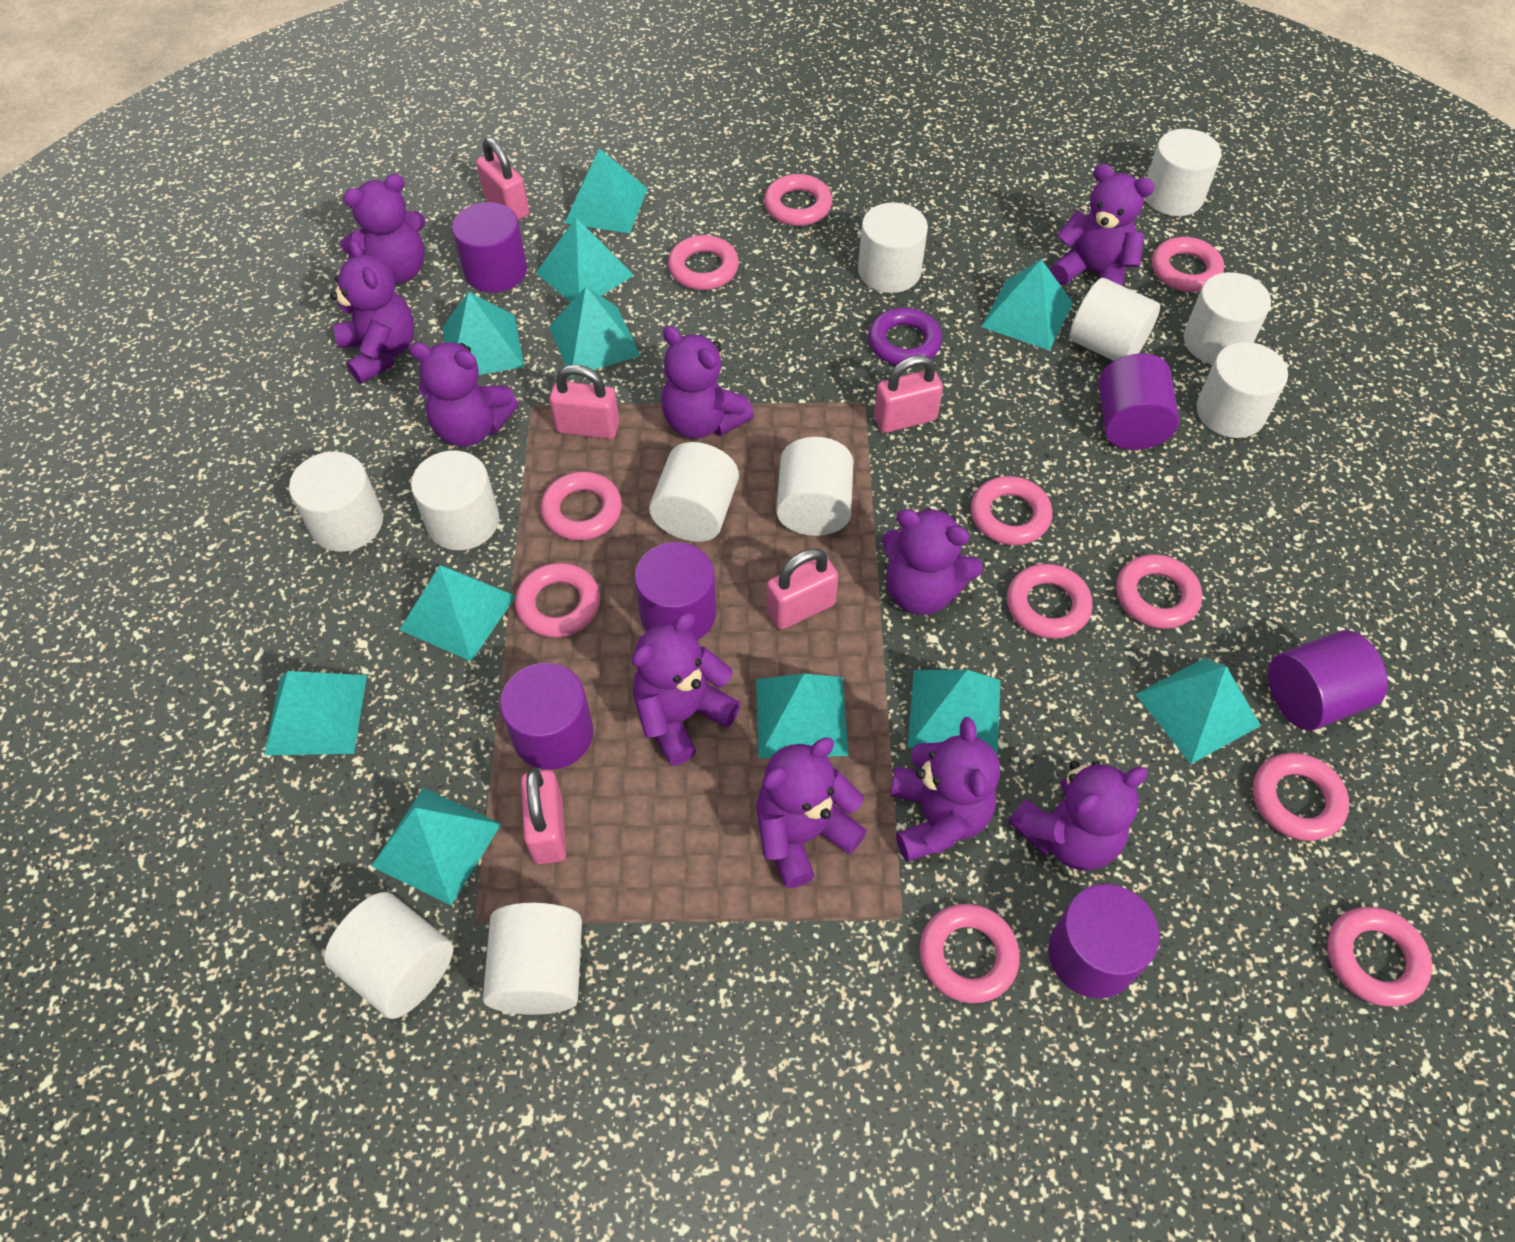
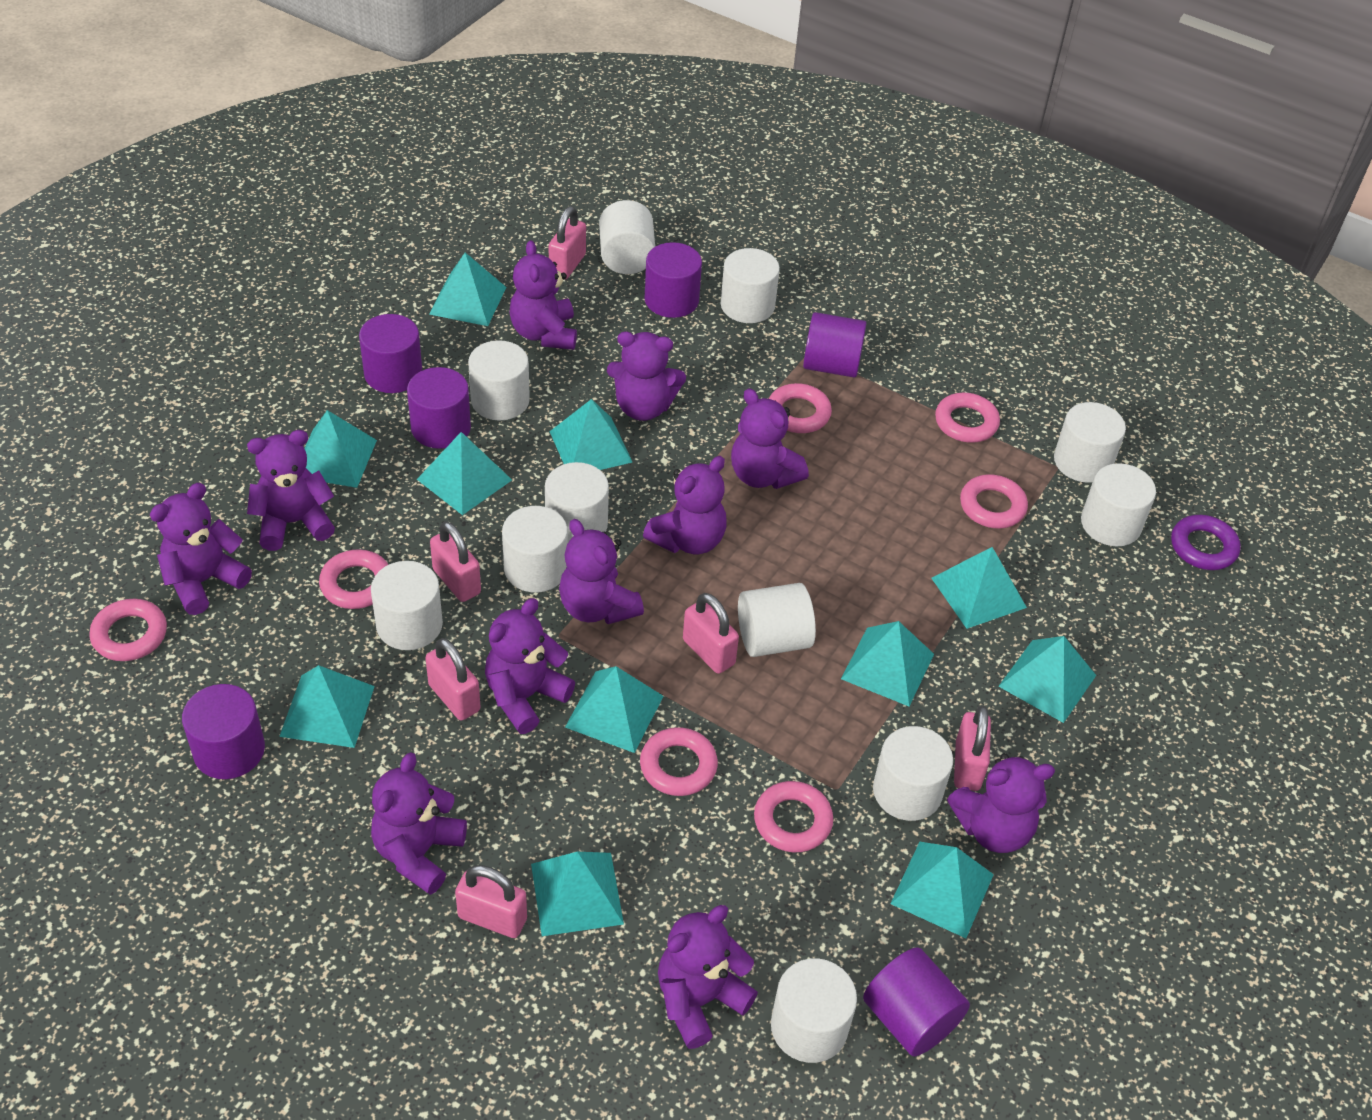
pink padlock: 5 -> 6
pink ring: 11 -> 7
purple teddy bear: 10 -> 11

